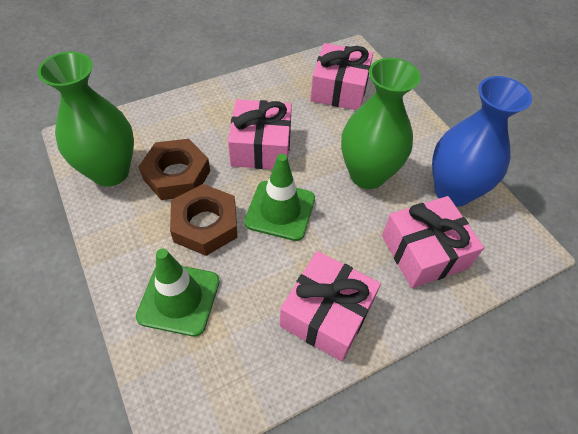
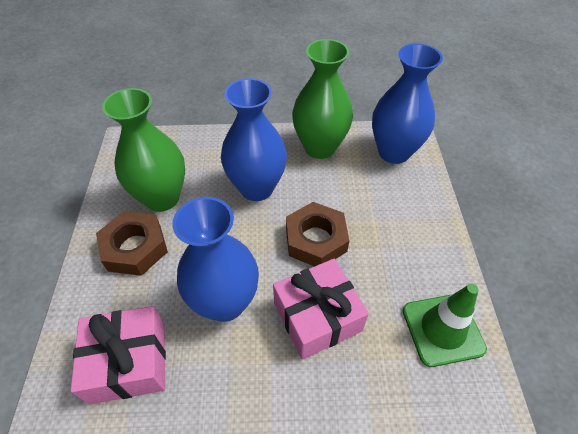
blue vase: 1 -> 3
green traffic cone: 2 -> 1
pink gift: 4 -> 2

